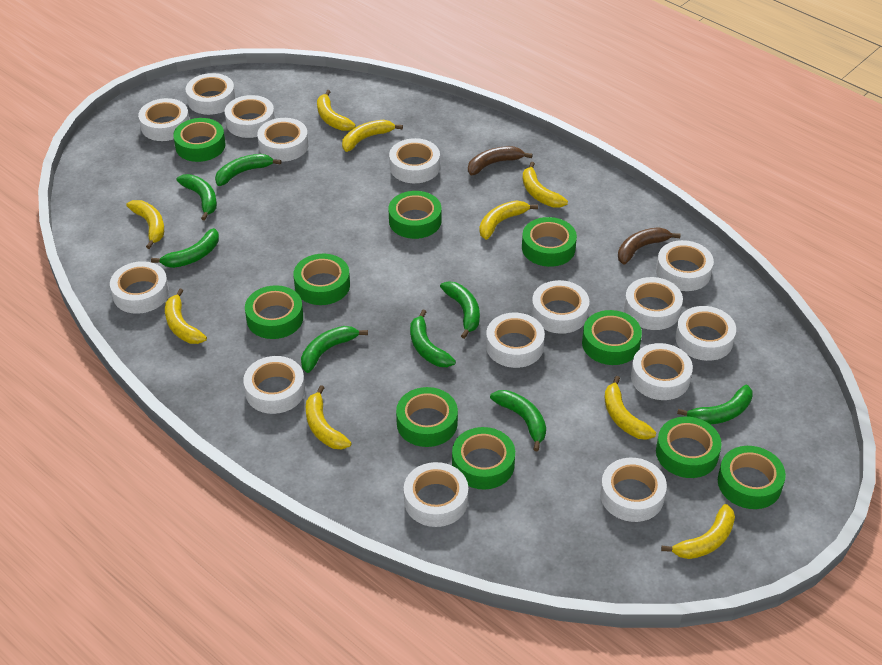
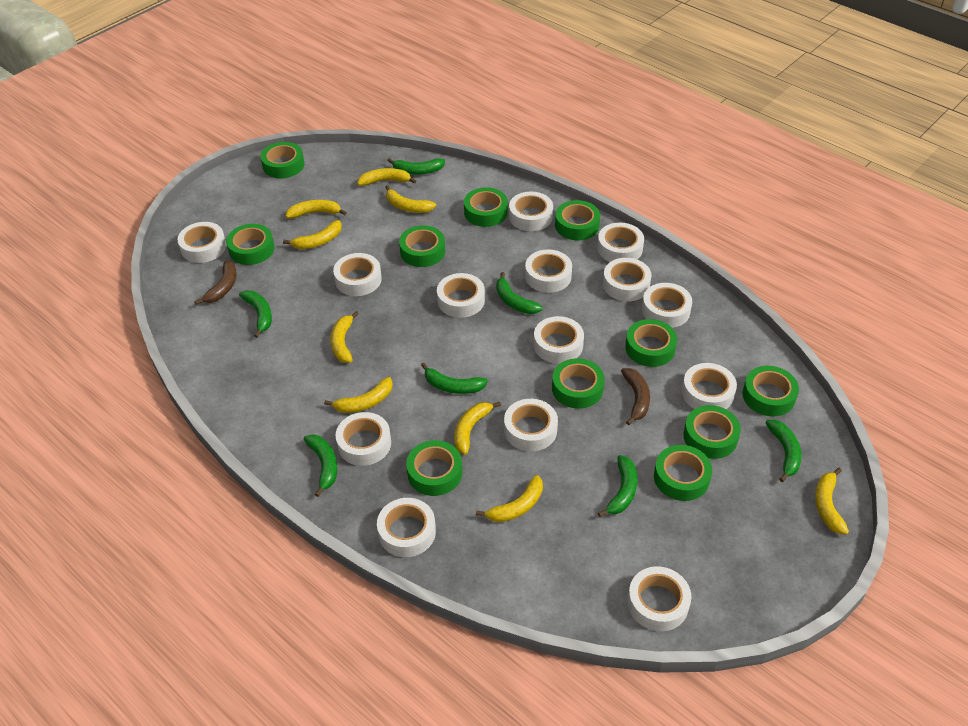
green banana: 8 -> 7
green tape: 10 -> 11
white tape: 15 -> 14

